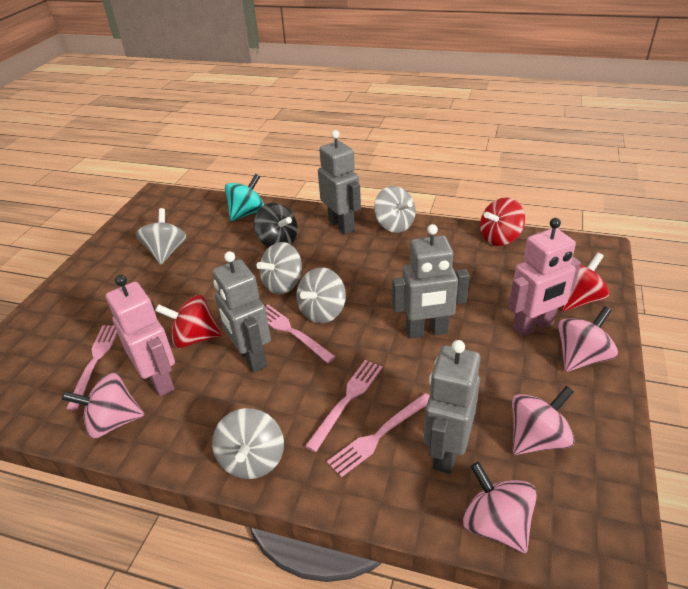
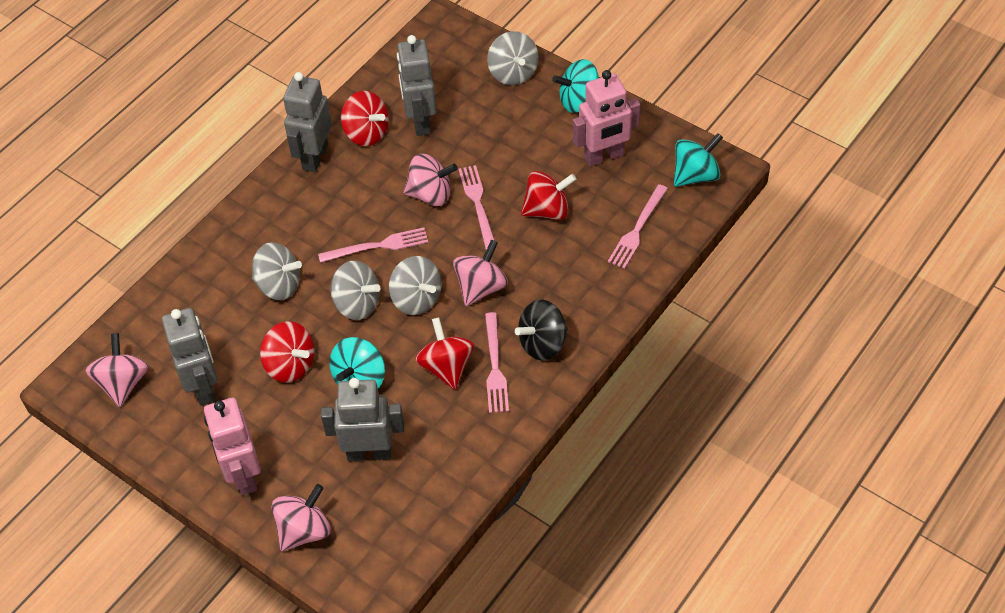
grey spinning top: 5 -> 4
red spinning top: 3 -> 4
turquoise spinning top: 1 -> 3

